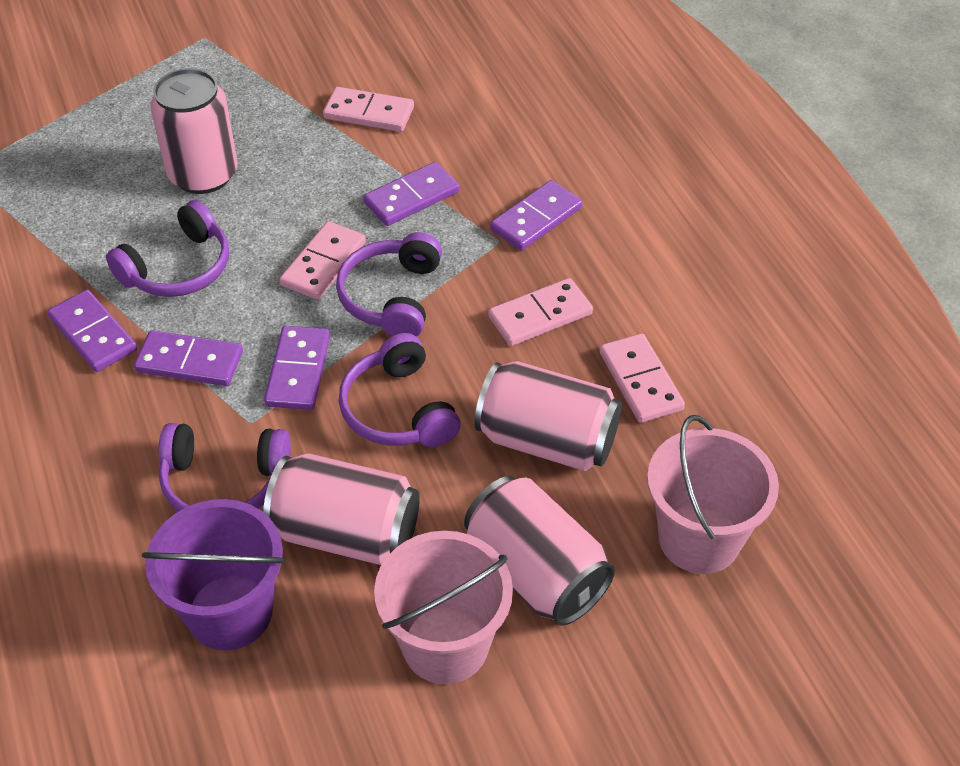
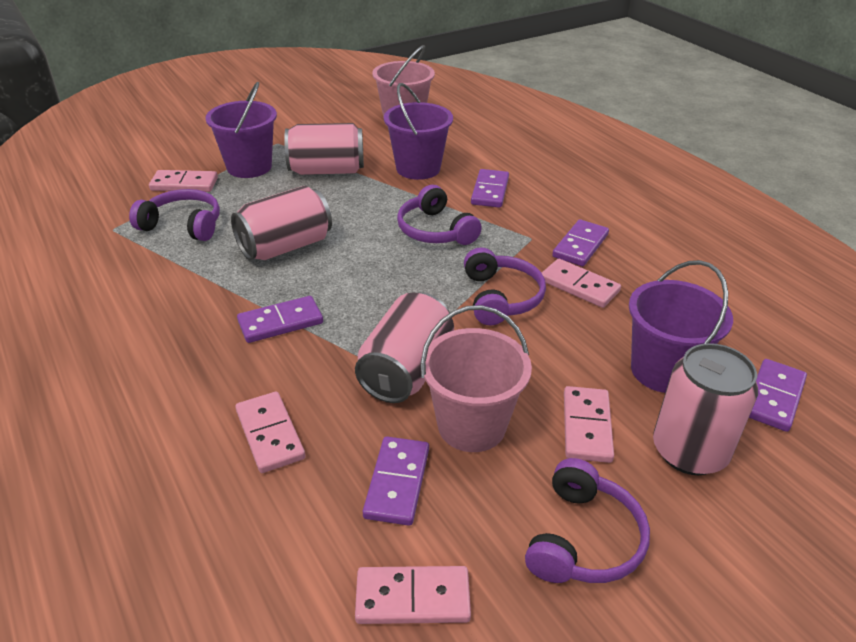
pink domino: 4 -> 5
purple bucket: 1 -> 3

